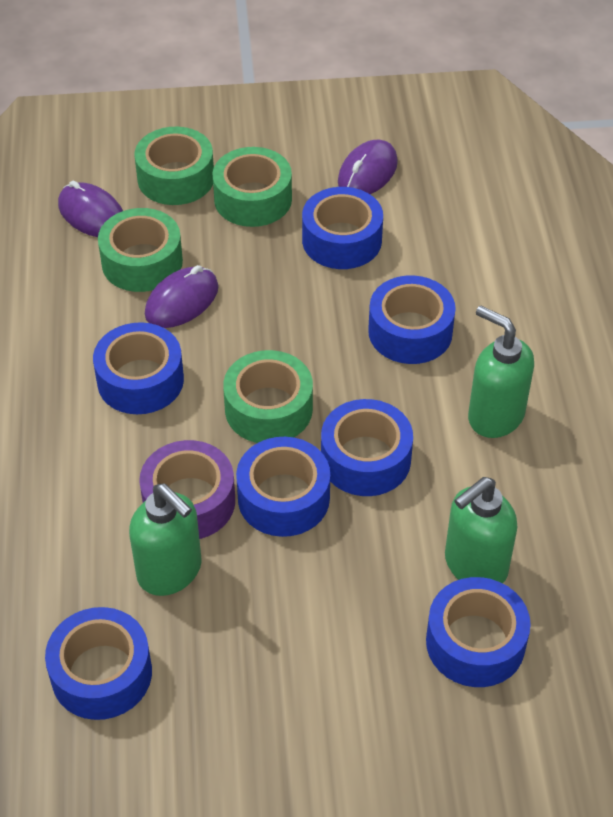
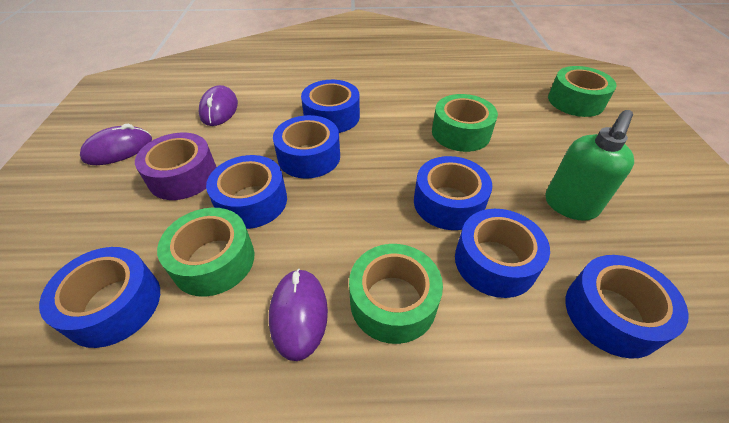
green soap dispenser: 3 -> 1

